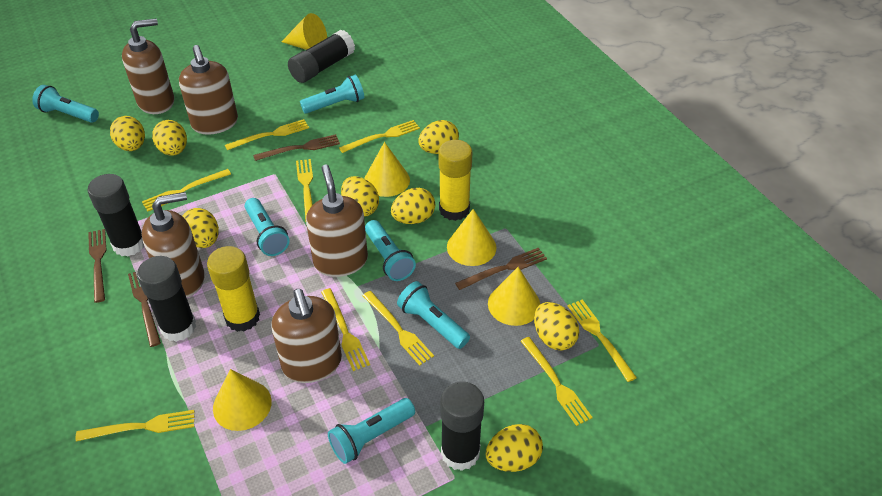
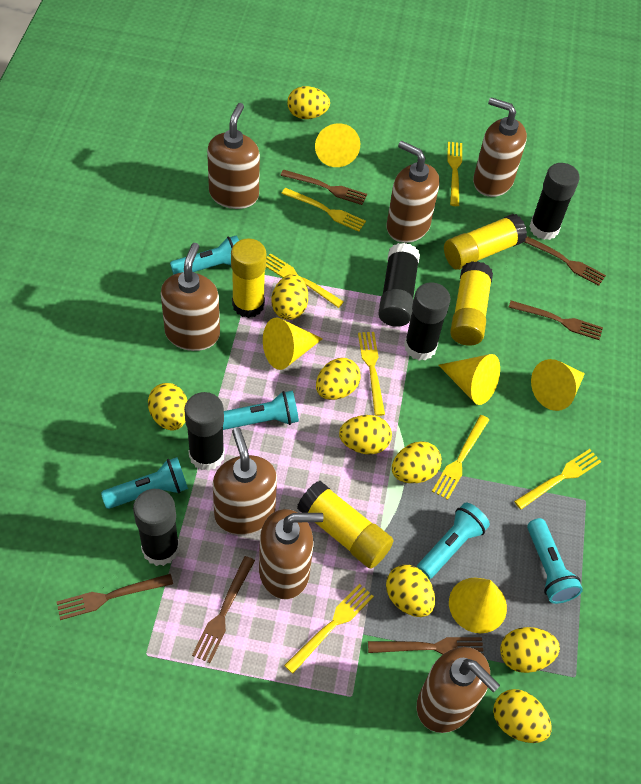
black glue stick: 4 -> 5
brown fork: 4 -> 6
brown soap dispenser: 5 -> 7
turquoise flashlight: 6 -> 5
yellow egg: 8 -> 9
yellow fork: 9 -> 7
yellow glue stick: 2 -> 4

